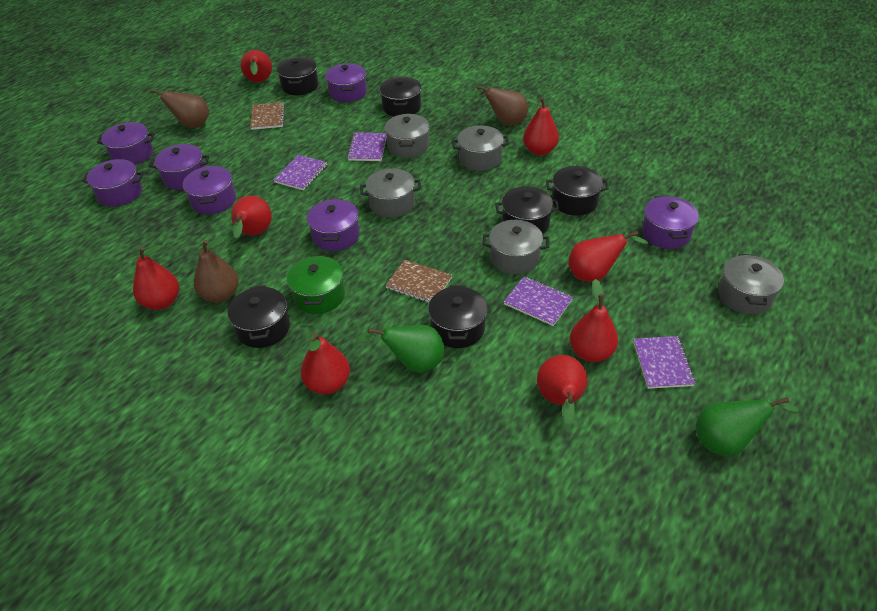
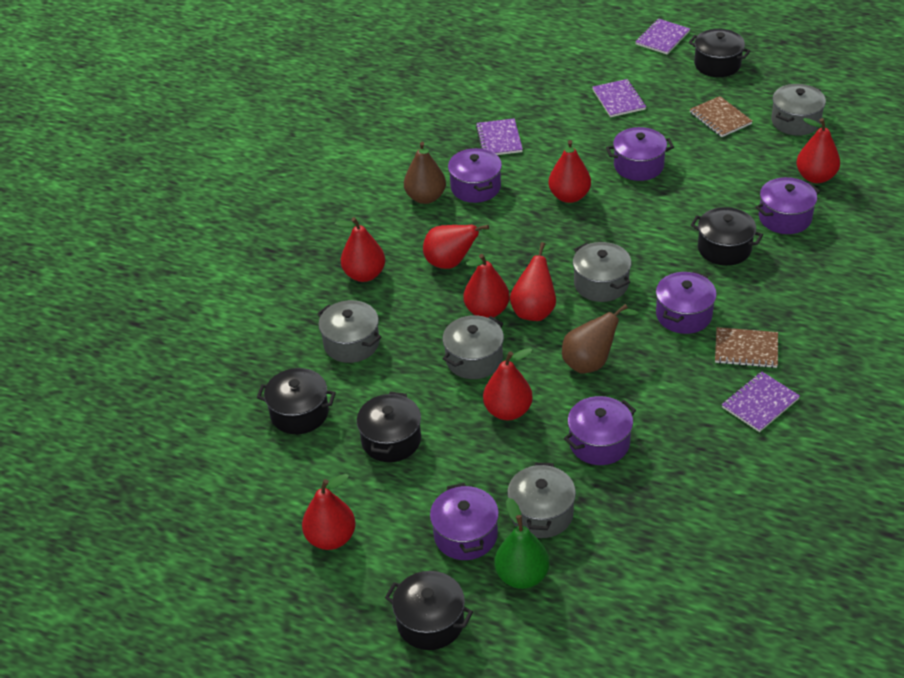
black pot: 6 -> 5
brown pear: 3 -> 2
green pear: 2 -> 1
green pot: 1 -> 0
purple pot: 7 -> 6

